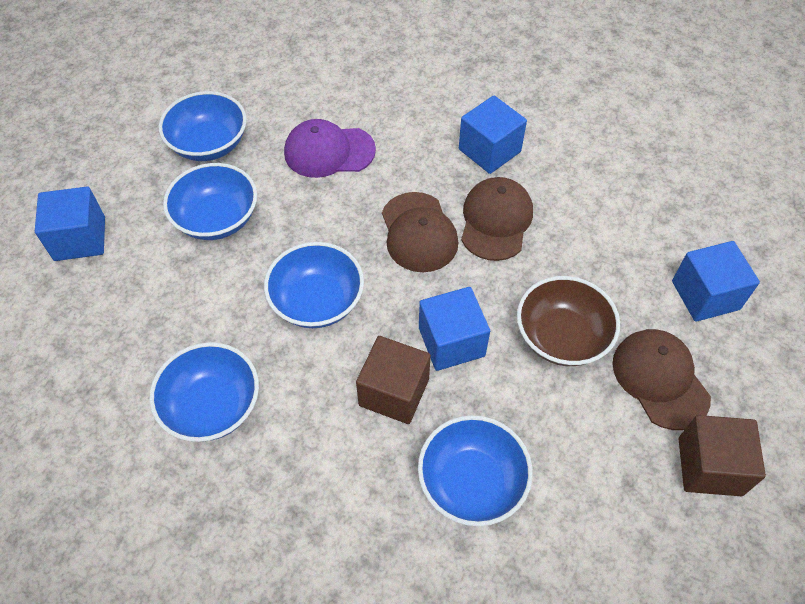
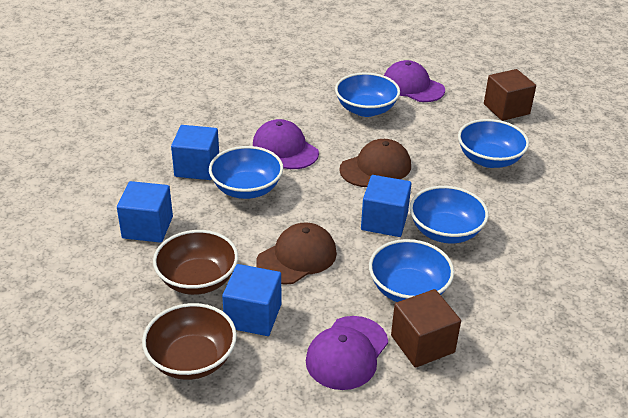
brown bowl: 1 -> 2
brown cap: 3 -> 2
purple cap: 1 -> 3

